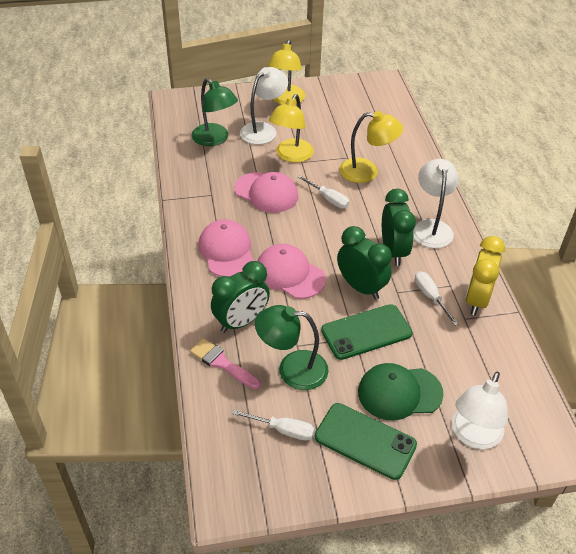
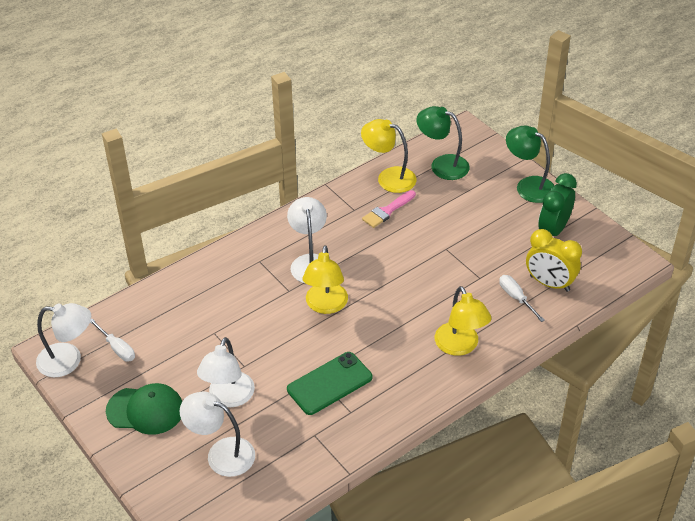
green clock: 3 -> 1
green phone: 2 -> 1
pink cap: 3 -> 0
white lamp: 3 -> 4
white screwdriver: 3 -> 2

